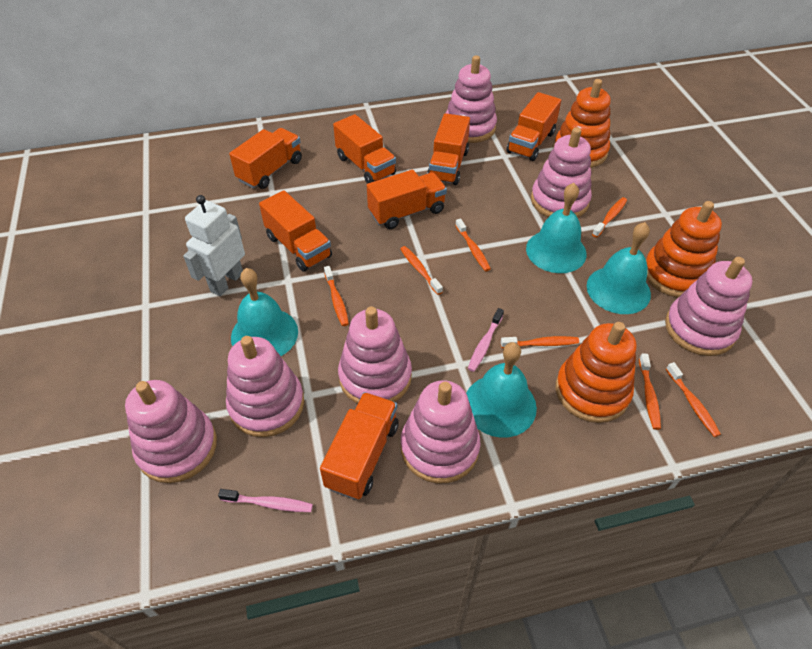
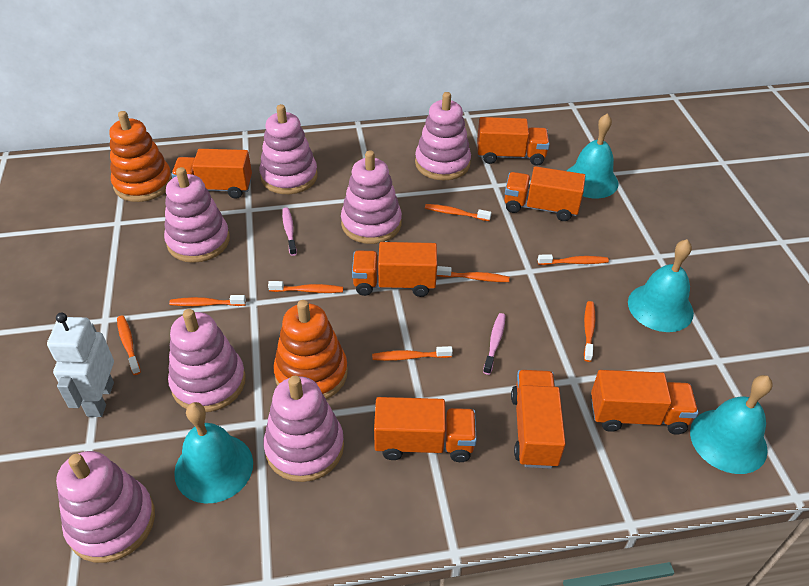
orange stacking toy: 3 -> 2
orange toothbrush: 7 -> 8

